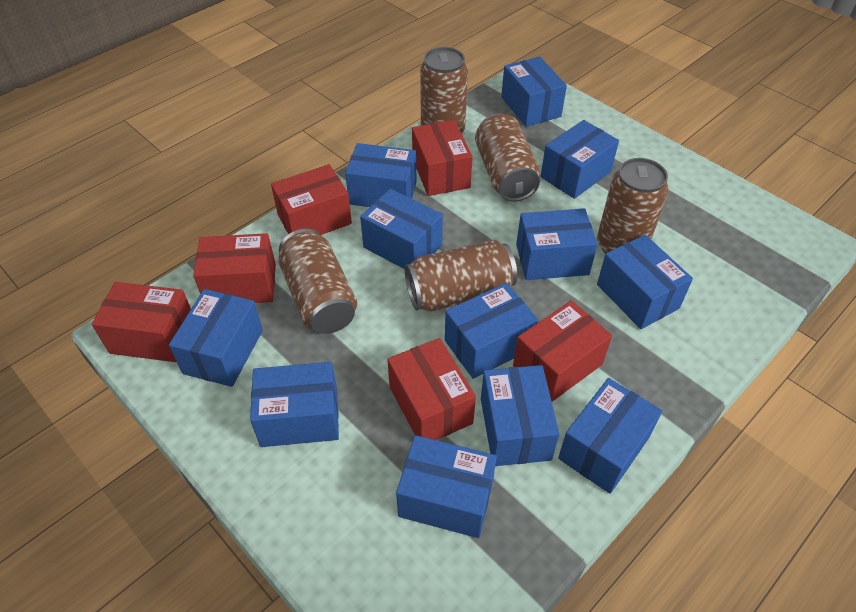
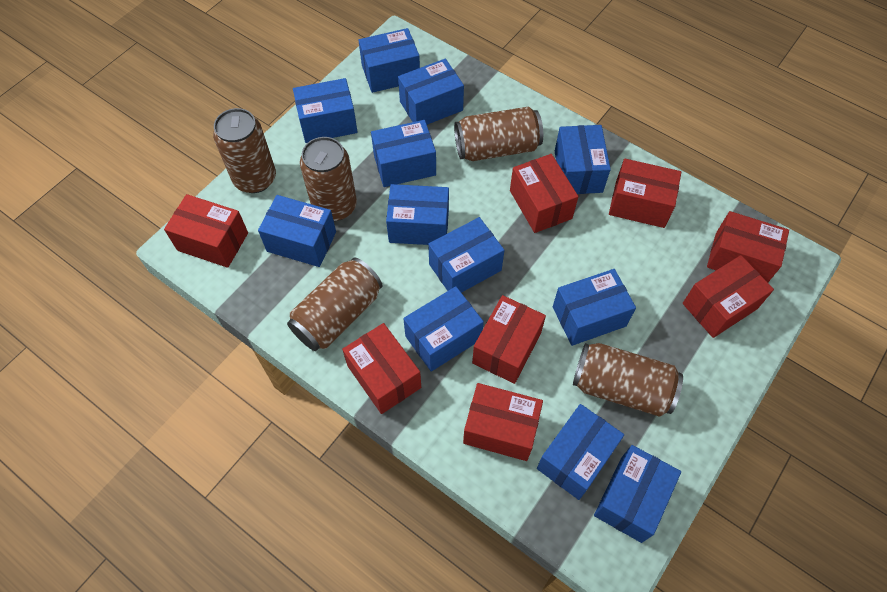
red box: 6 -> 8

